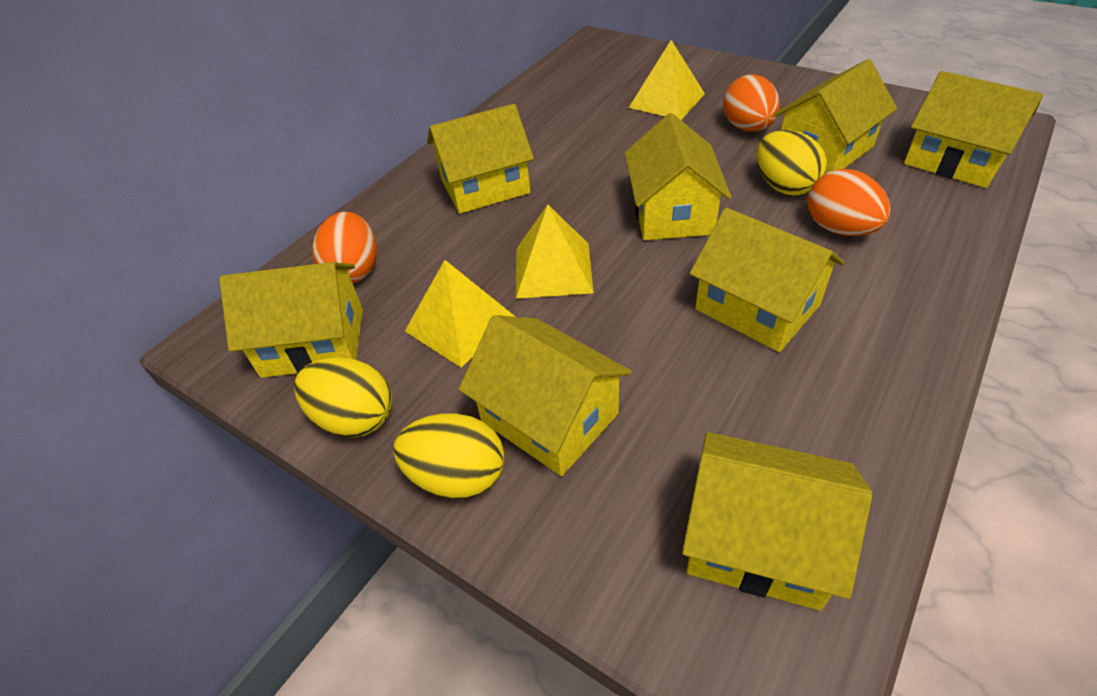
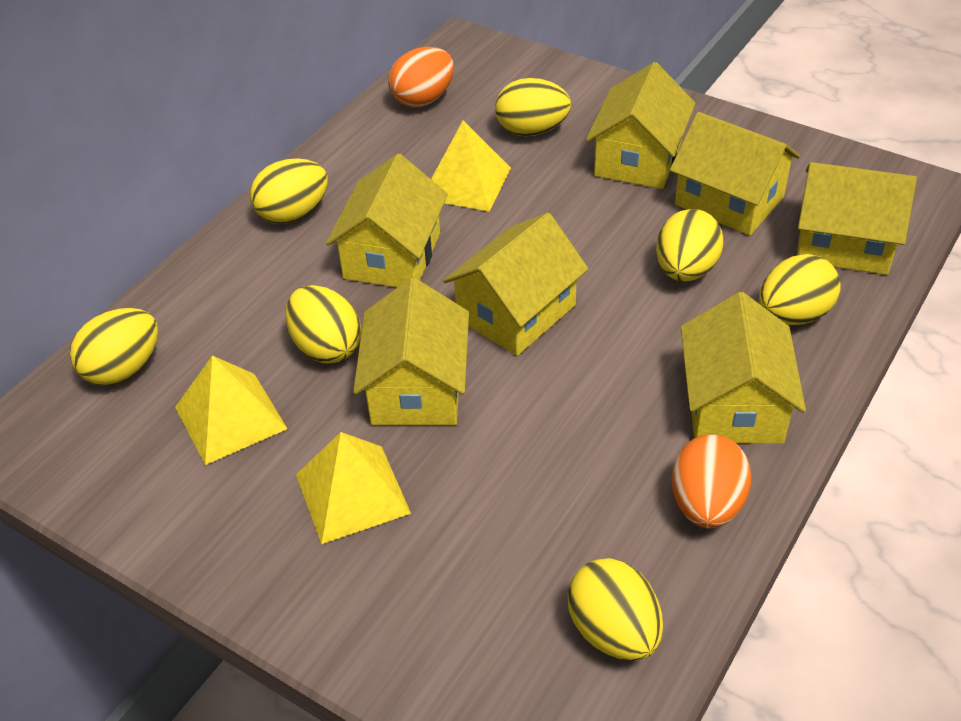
orange egg: 3 -> 2
yellow egg: 3 -> 7
yellow house: 8 -> 7

